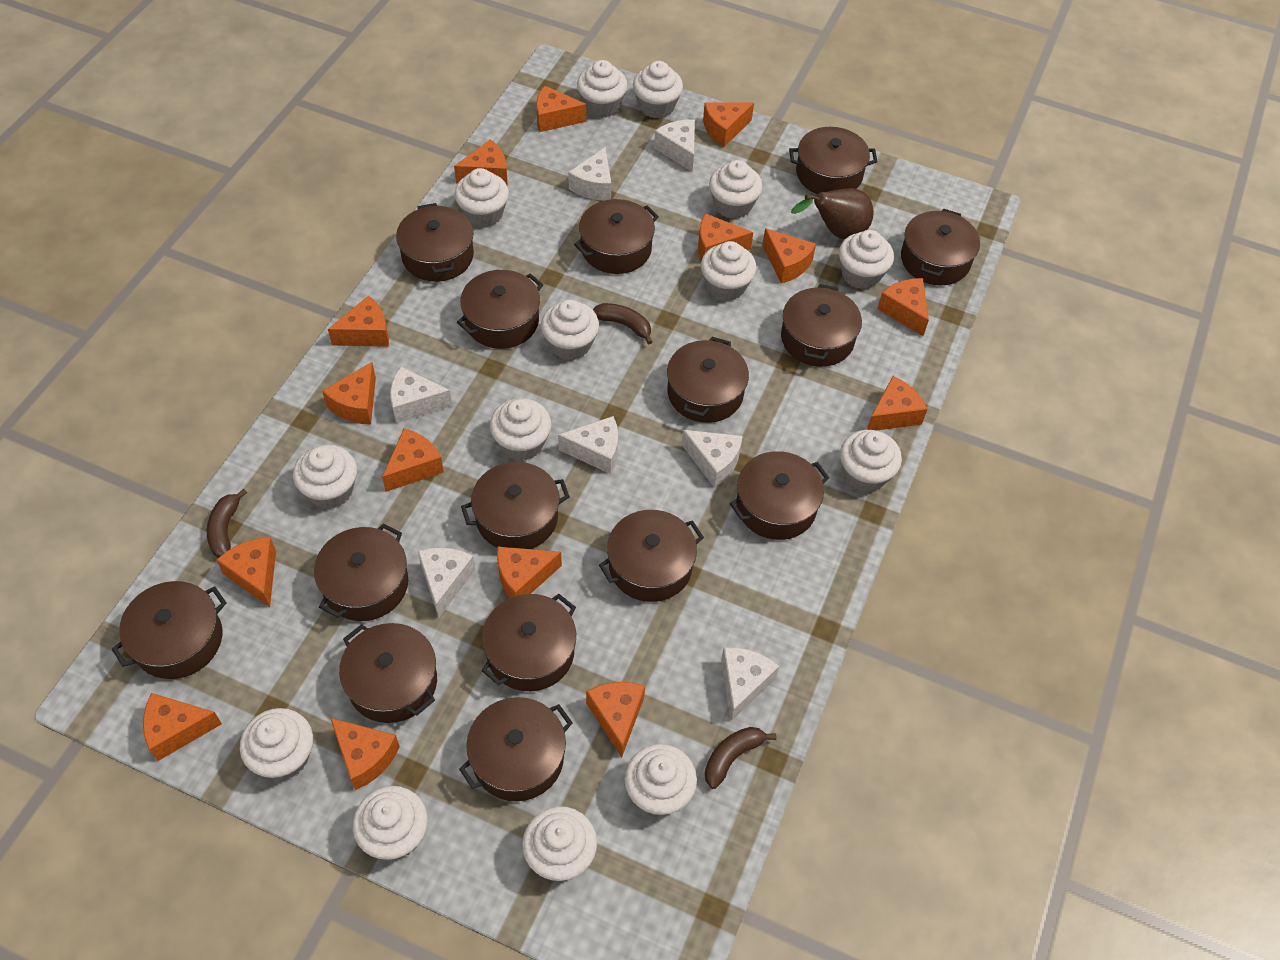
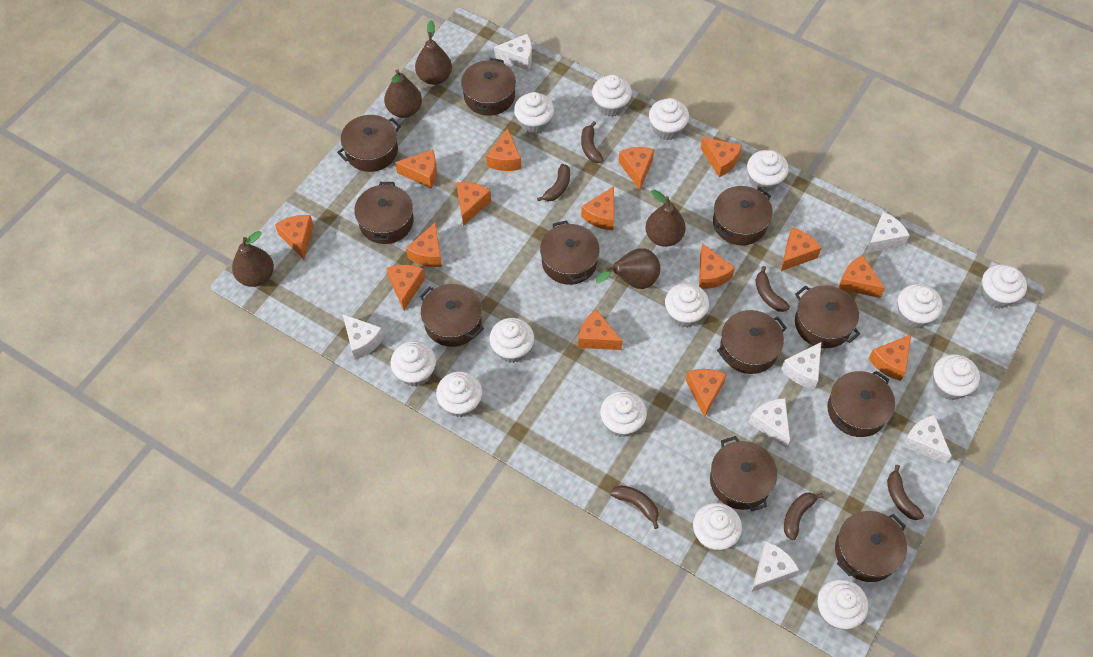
brown banana: 3 -> 6
brown pear: 1 -> 5
brown pot: 15 -> 11

